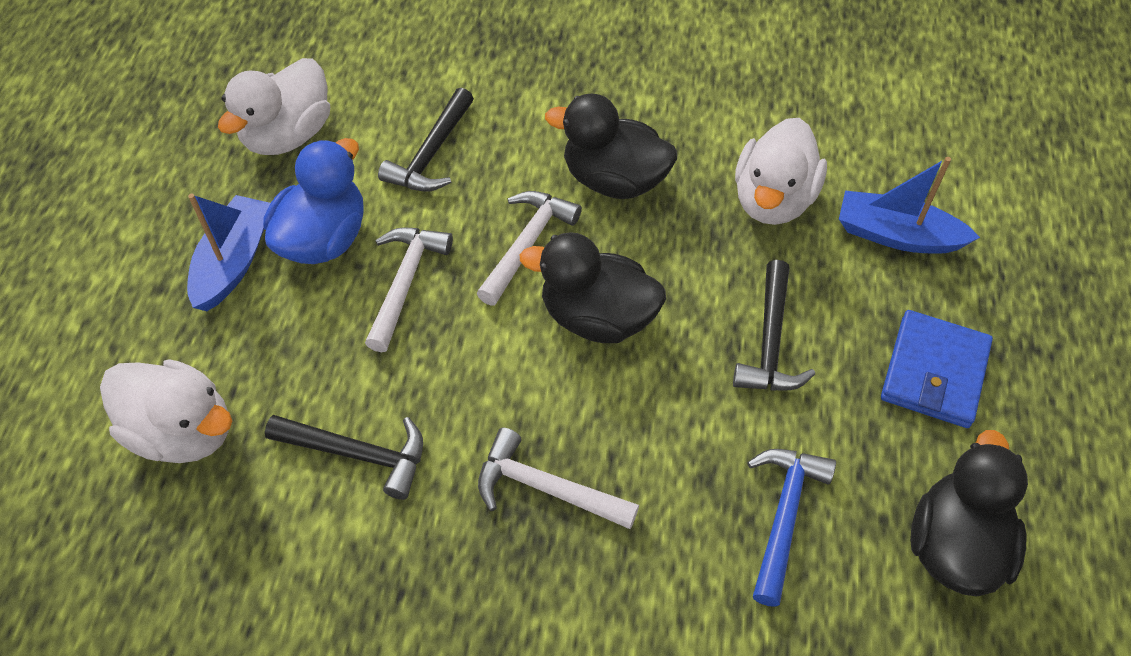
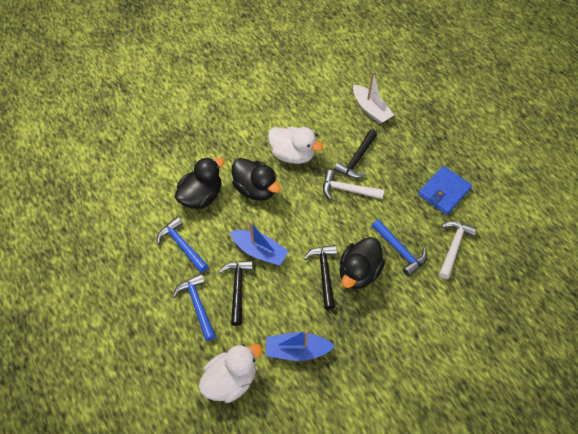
blue duck: 1 -> 0
blue hammer: 1 -> 3
white boat: 0 -> 1
white duck: 3 -> 2
white hammer: 3 -> 2

